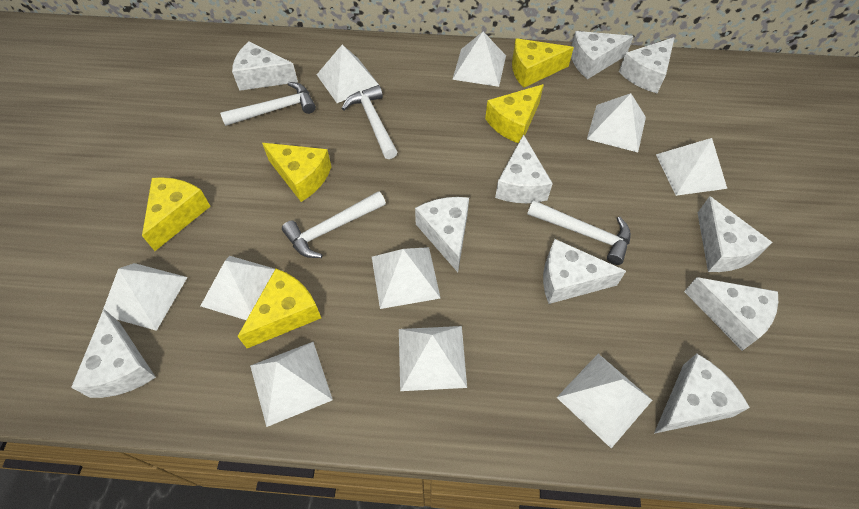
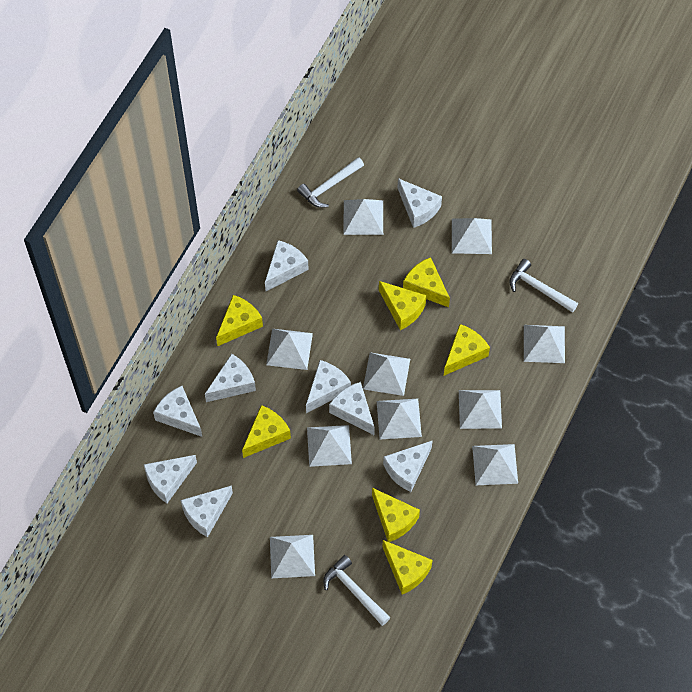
white cheese: 10 -> 9
white hammer: 4 -> 3
yellow cheese: 5 -> 7

